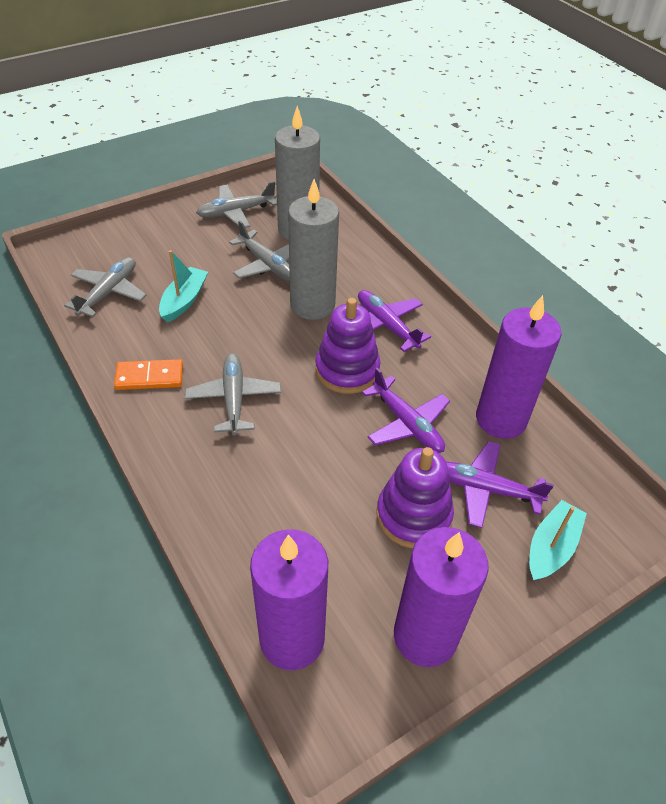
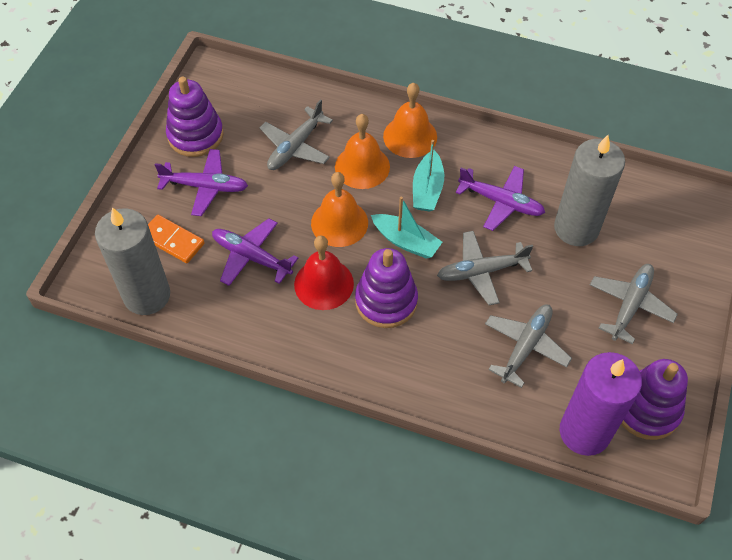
orange bell: 0 -> 3
purple candle: 3 -> 1
purple stacking toy: 2 -> 3
red bell: 0 -> 1

